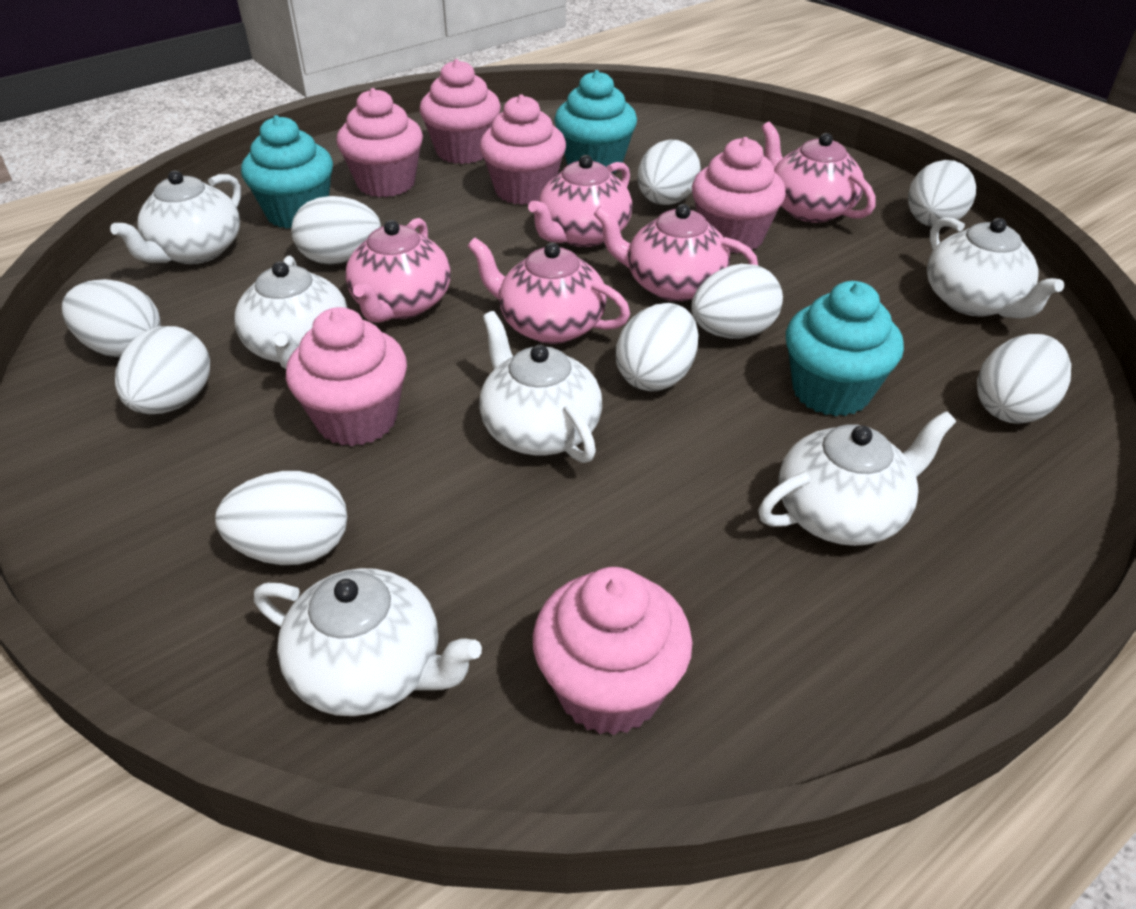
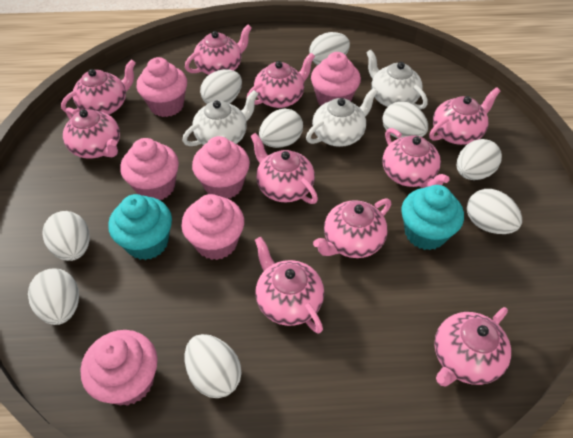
pink teapot: 5 -> 10
turquoise cupcake: 3 -> 2
white teapot: 6 -> 3

